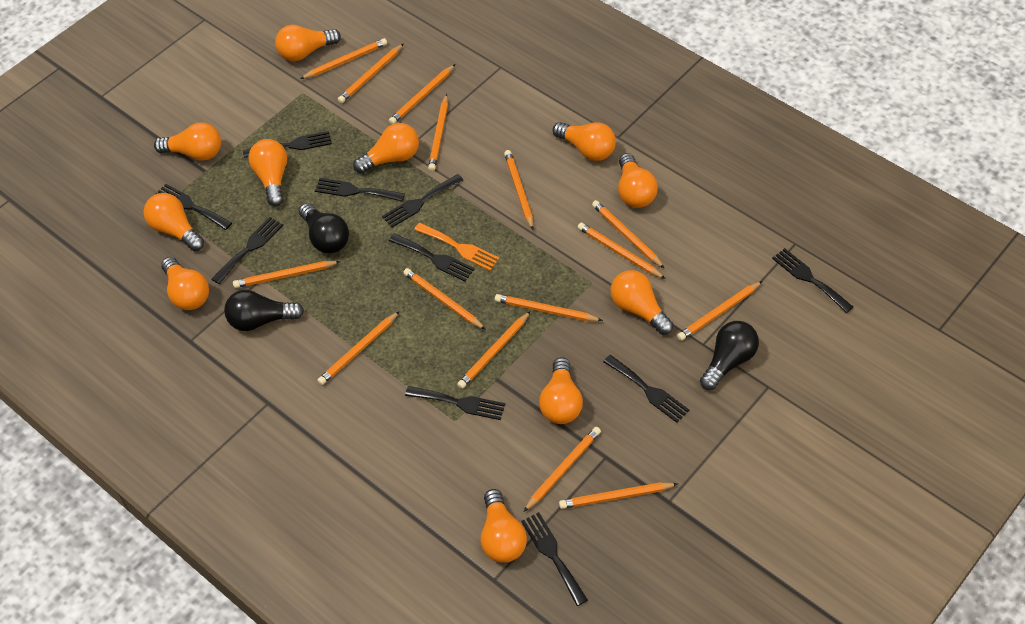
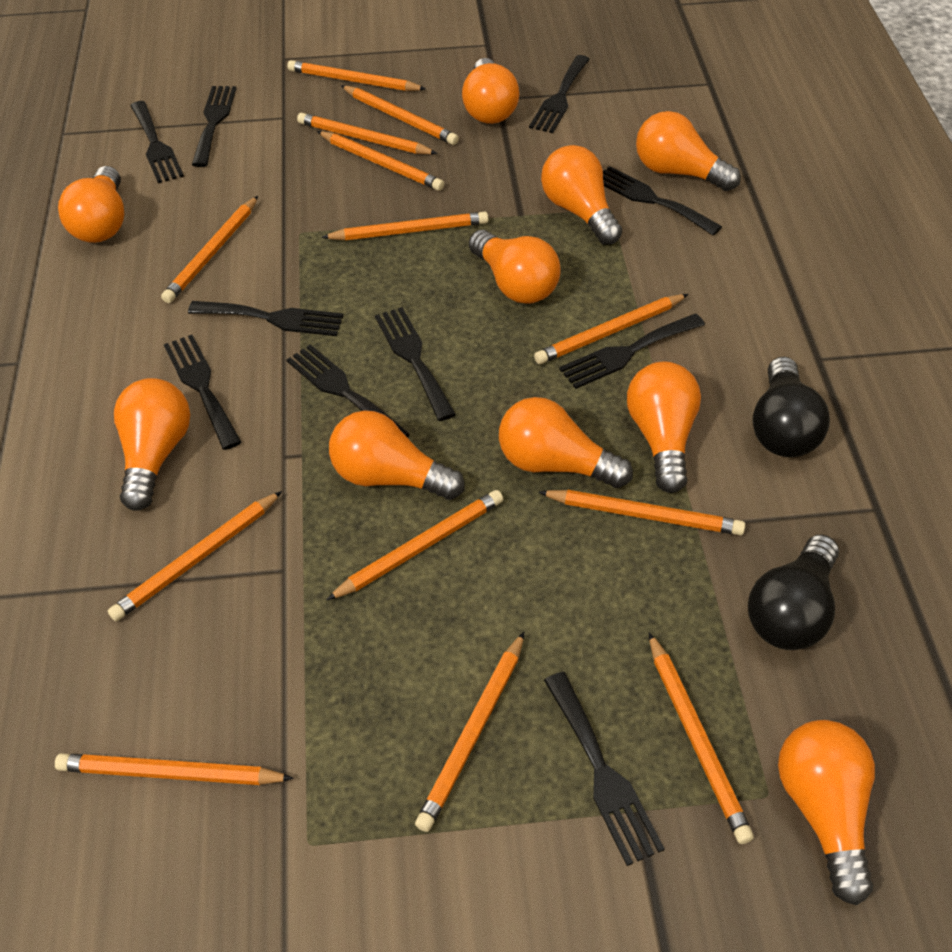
black light bulb: 3 -> 2
orange fork: 1 -> 0
orange light bulb: 11 -> 10
orange pencil: 15 -> 13

